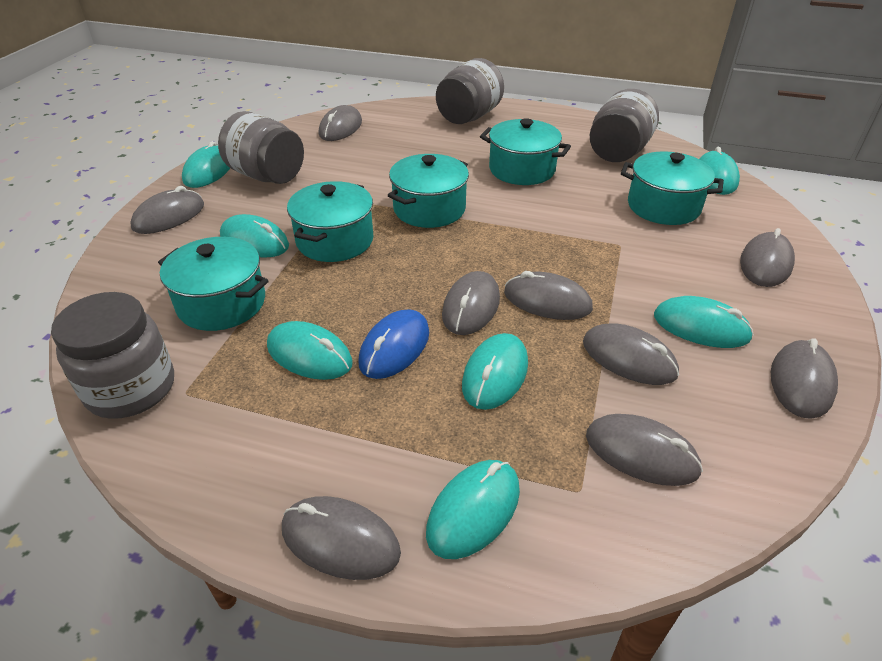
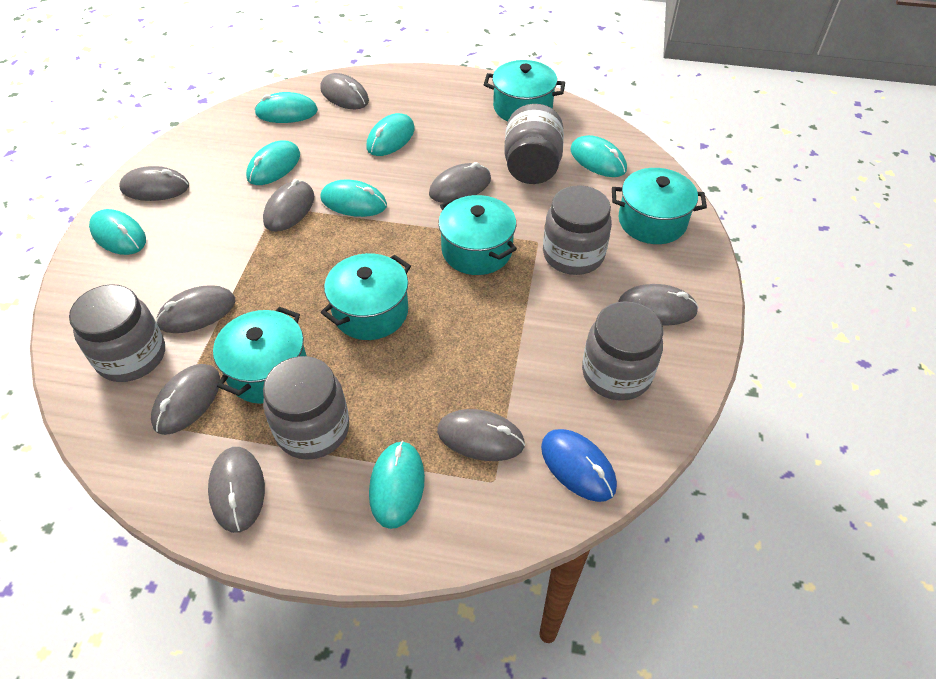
grey jar: 4 -> 5

